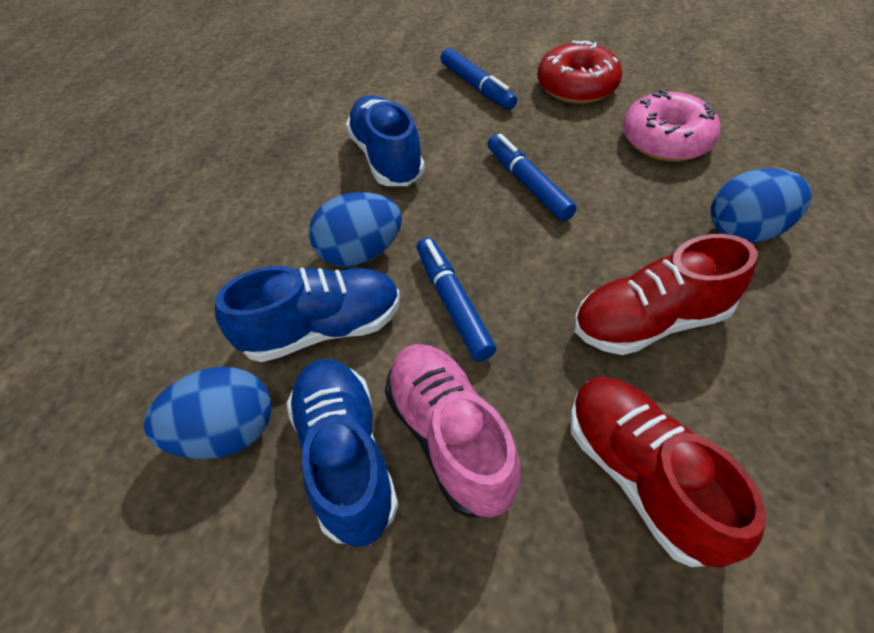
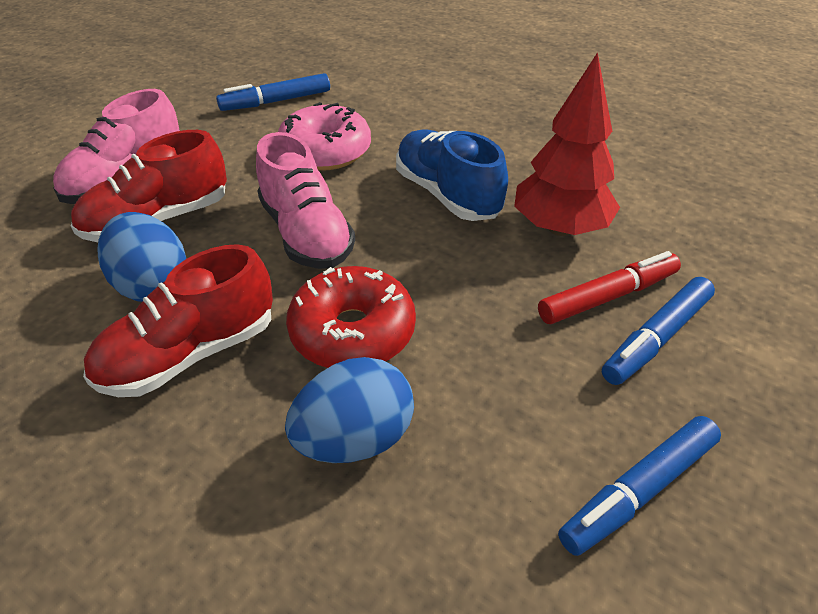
blue egg: 3 -> 2
blue shoe: 3 -> 1
pink shoe: 1 -> 2
red marker: 0 -> 1
red tree: 0 -> 1

